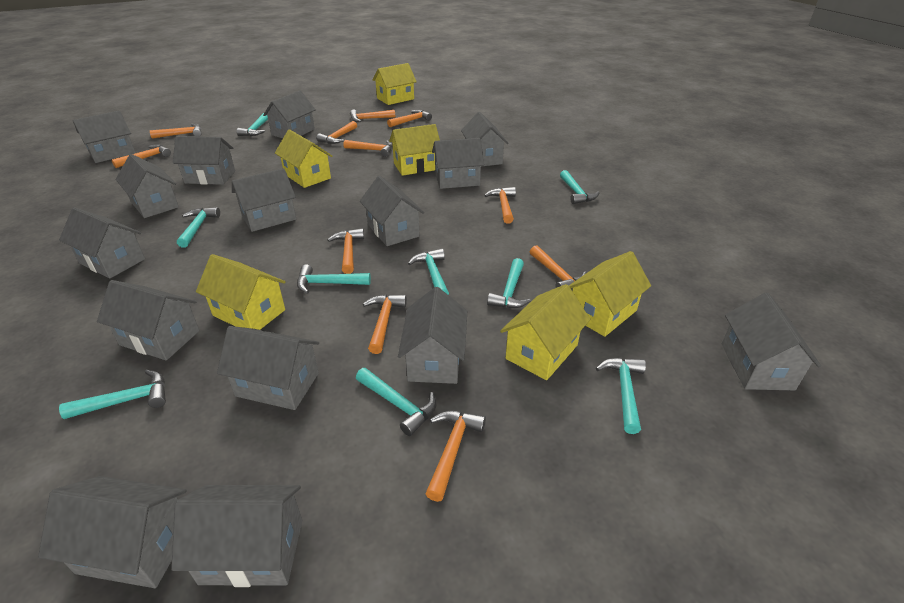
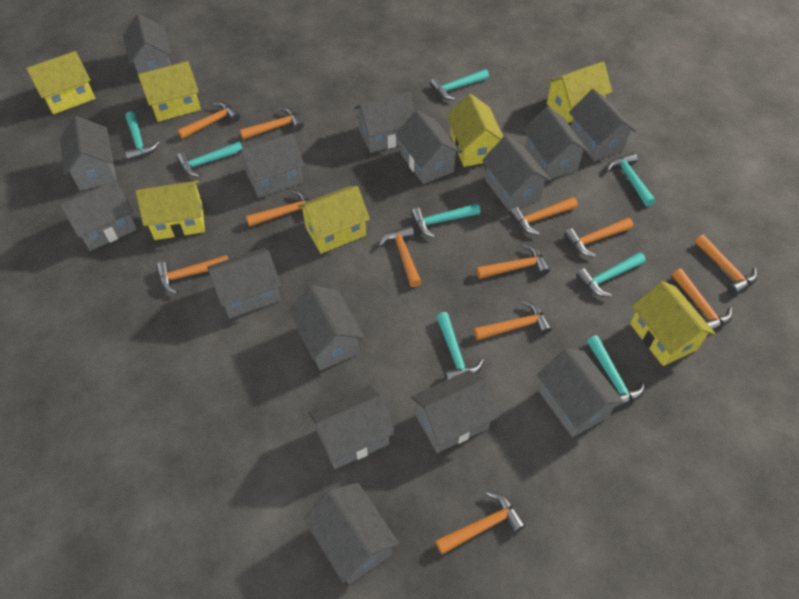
orange hammer: 11 -> 12
turquoise hammer: 9 -> 8
yellow house: 6 -> 7

